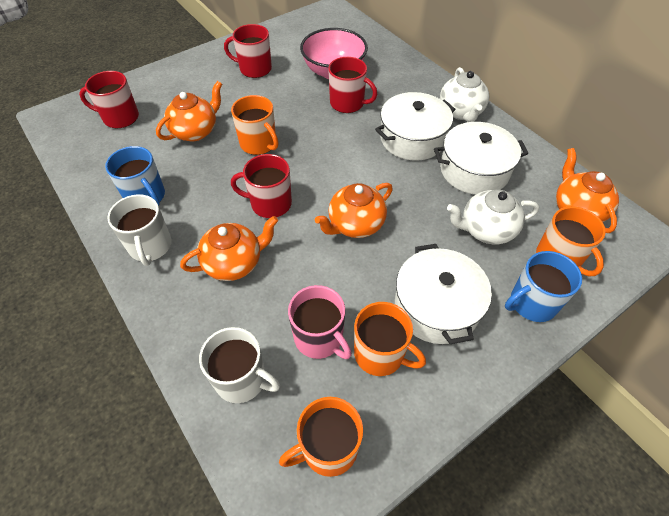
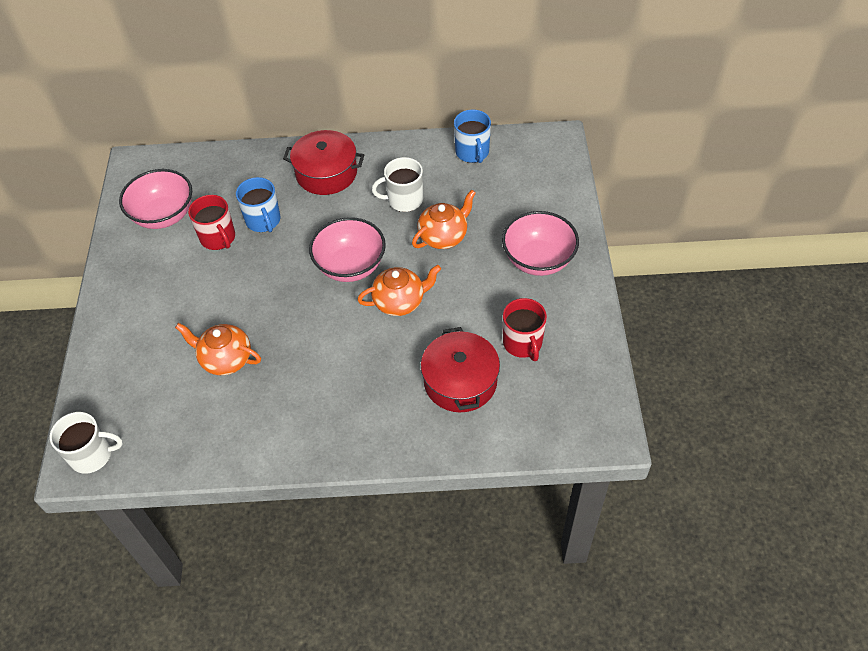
orange mug: 4 -> 0
orange teapot: 4 -> 3
pink bowl: 1 -> 3
pink mug: 1 -> 0
red mug: 4 -> 2
red pot: 0 -> 2
white pot: 3 -> 0
white teapot: 2 -> 0

